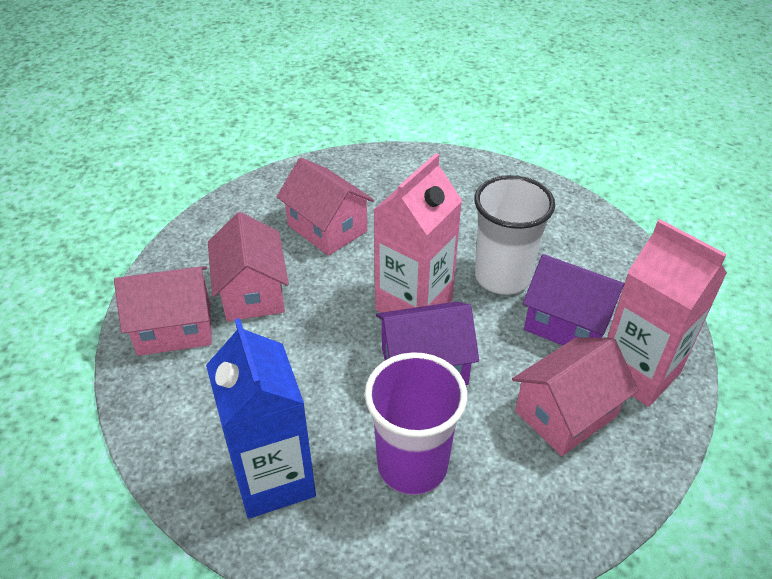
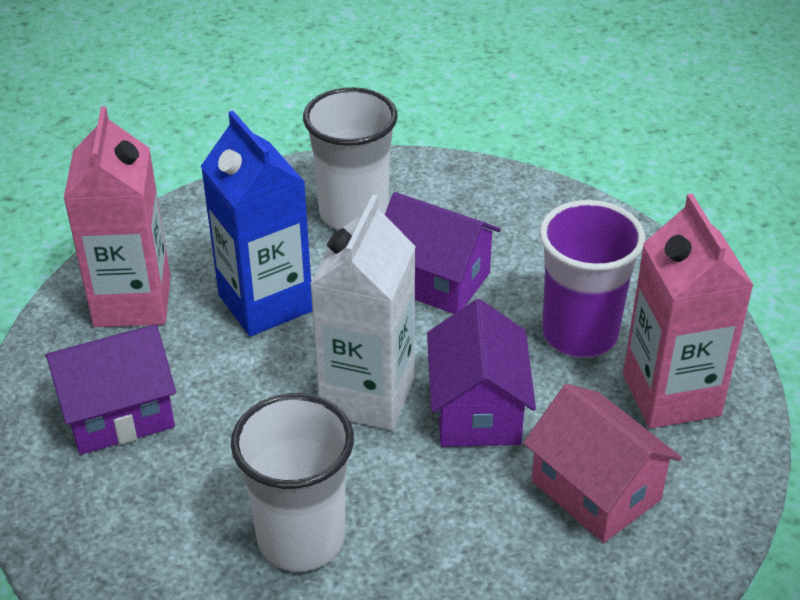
pink house: 4 -> 1
purple house: 2 -> 3
white carton: 0 -> 1
white cup: 1 -> 2

